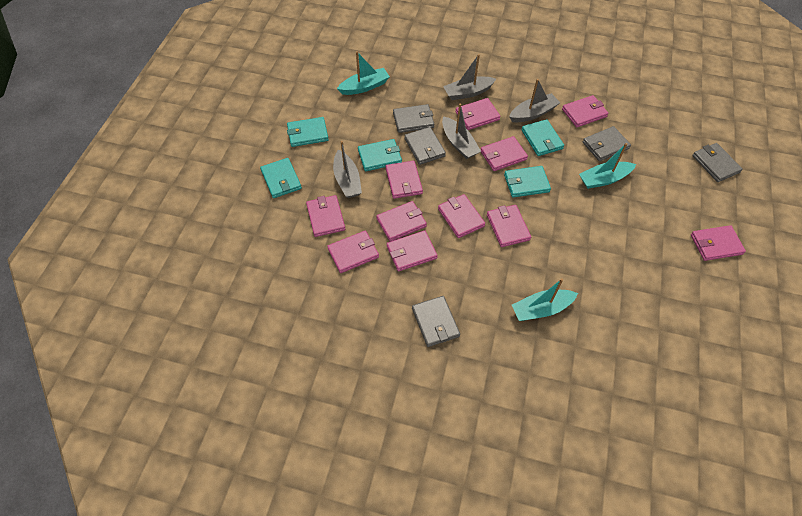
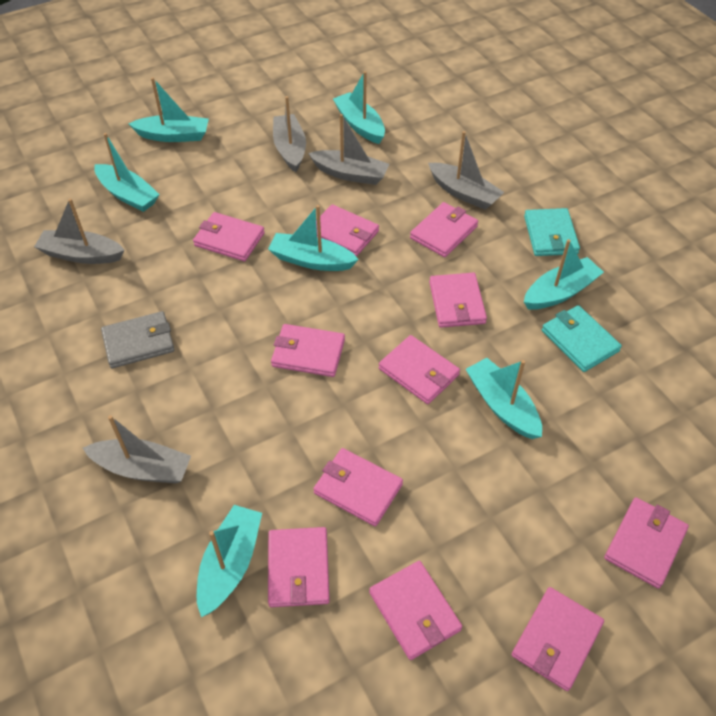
grey boat: 4 -> 5
grey wallet: 5 -> 1
turquoise boat: 3 -> 7
turquoise wallet: 5 -> 2

